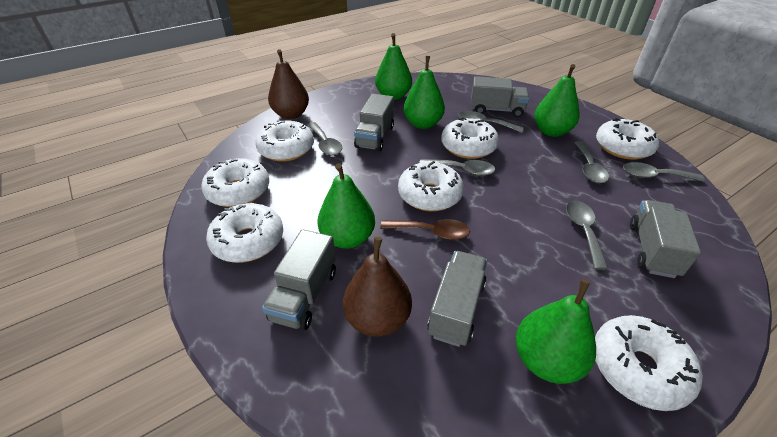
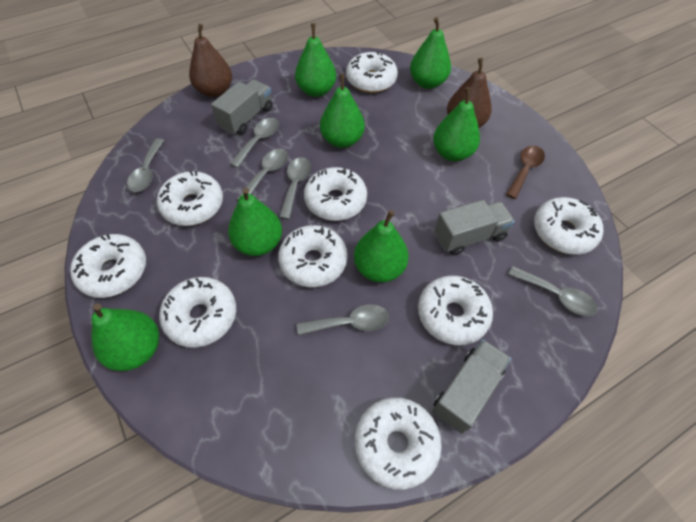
green pear: 5 -> 7
grey truck: 5 -> 3
white donut: 7 -> 9

